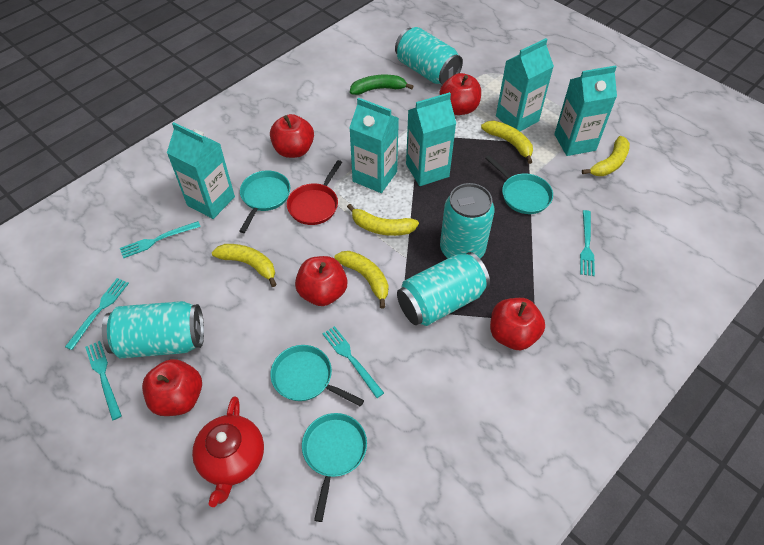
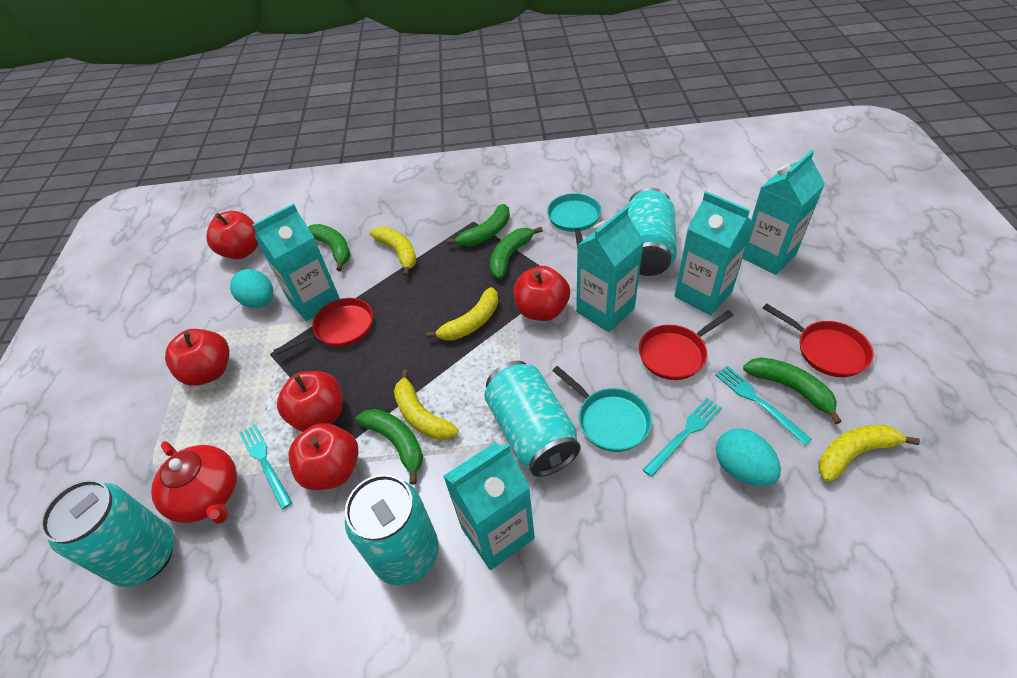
green banana: 1 -> 5
red pan: 1 -> 3
turquoise egg: 0 -> 2
turquoise fork: 5 -> 3
turquoise pan: 4 -> 2
yellow banana: 5 -> 4

